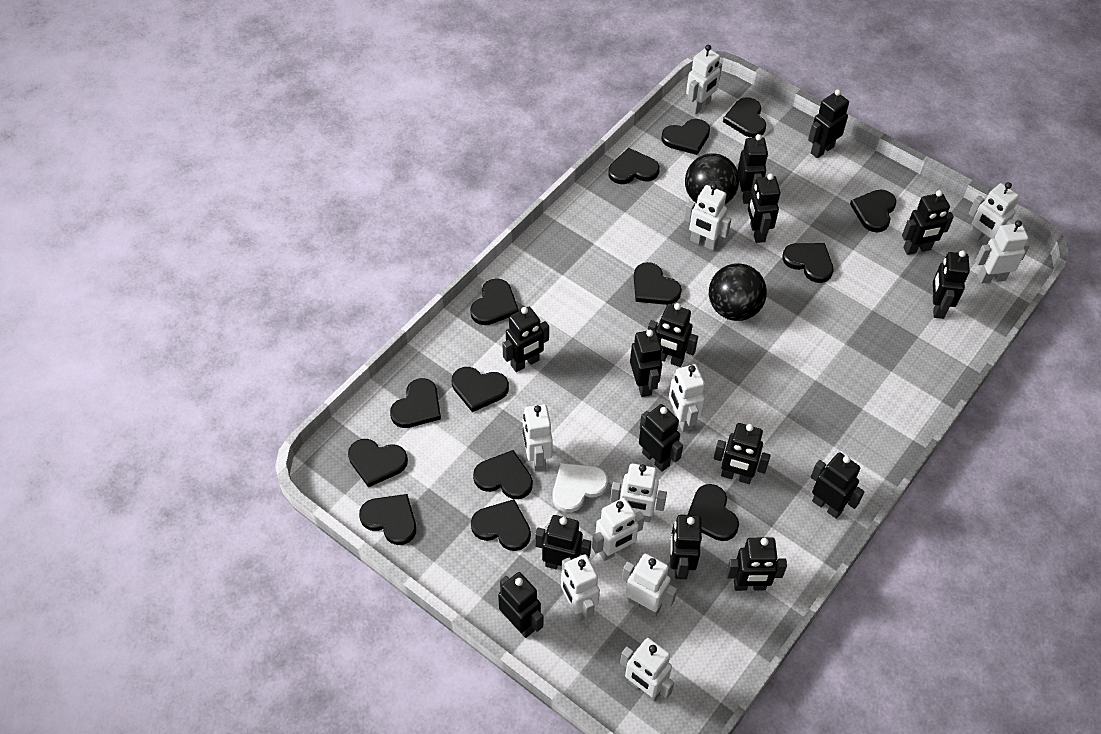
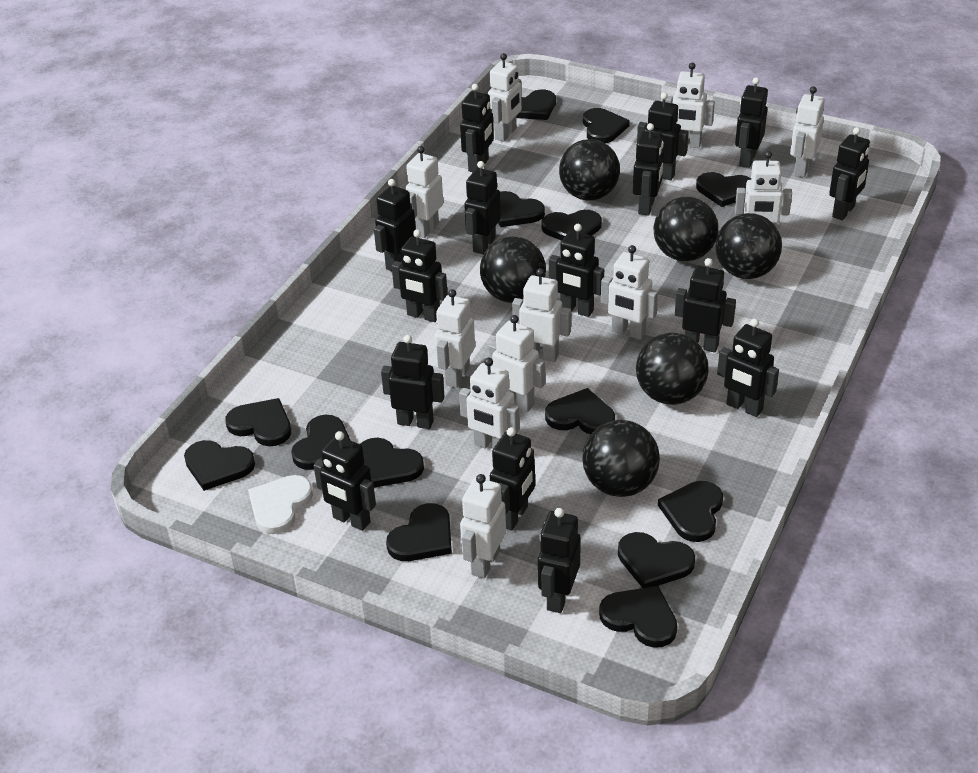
black ball: 2 -> 6

